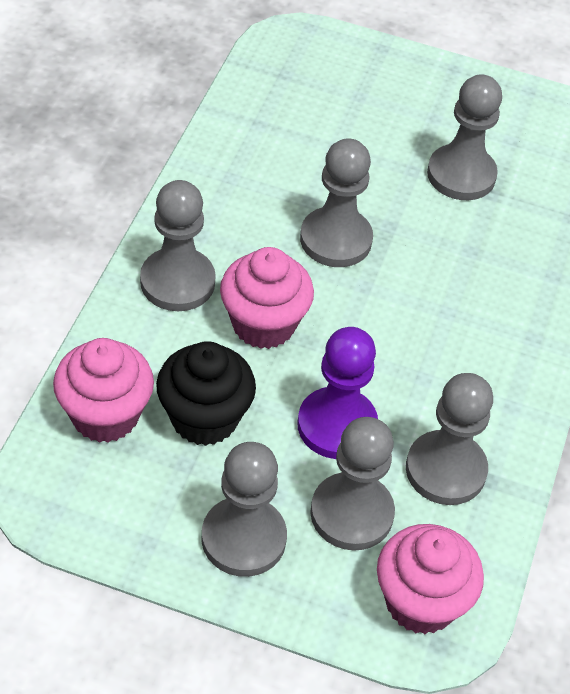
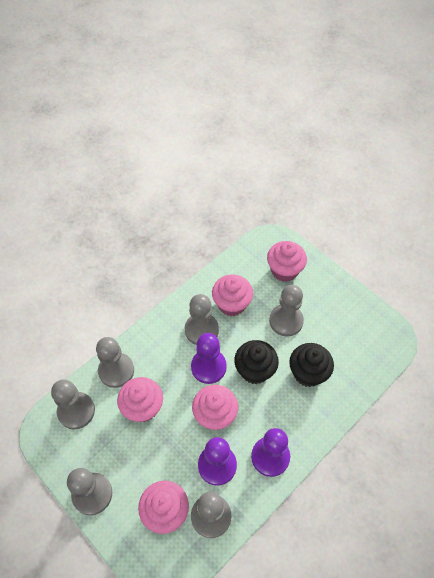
black cupcake: 1 -> 2
pink cupcake: 3 -> 5
purple pawn: 1 -> 3

